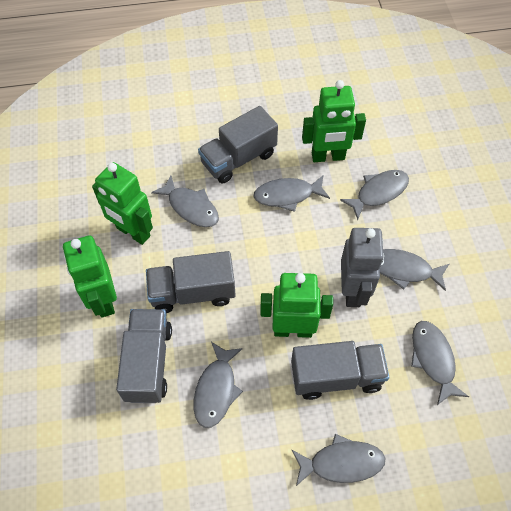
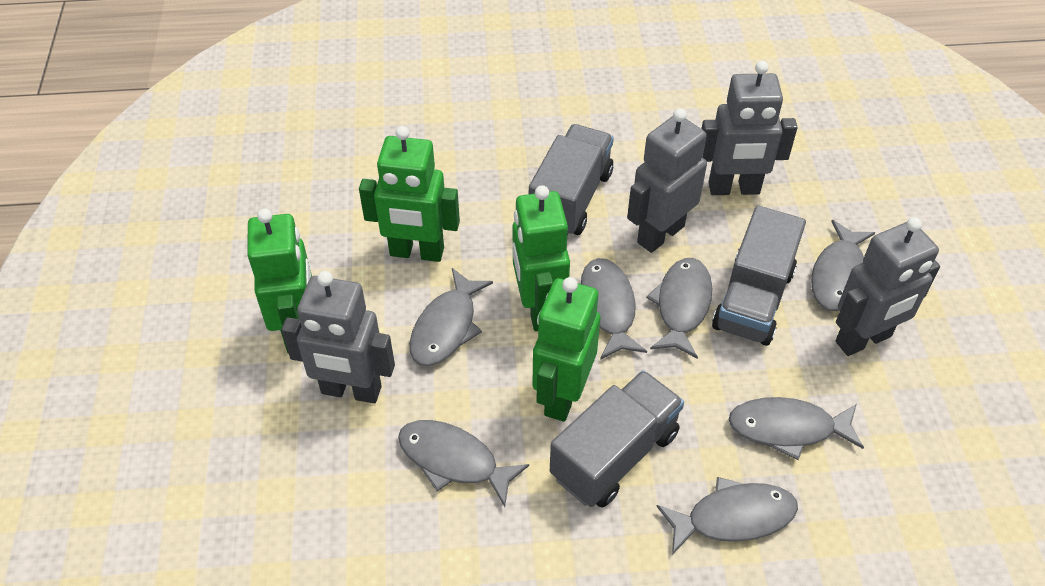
grey robot: 1 -> 4
grey truck: 4 -> 3

